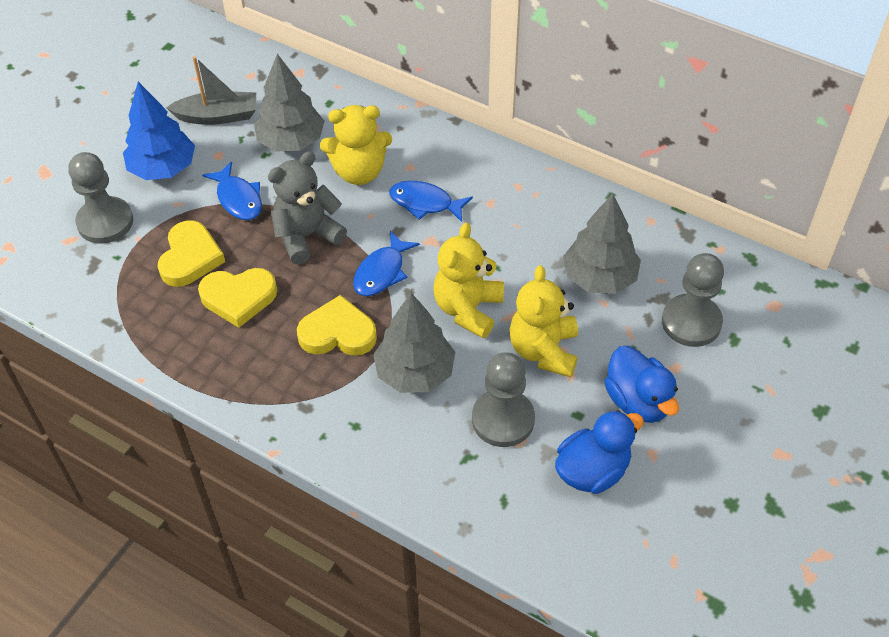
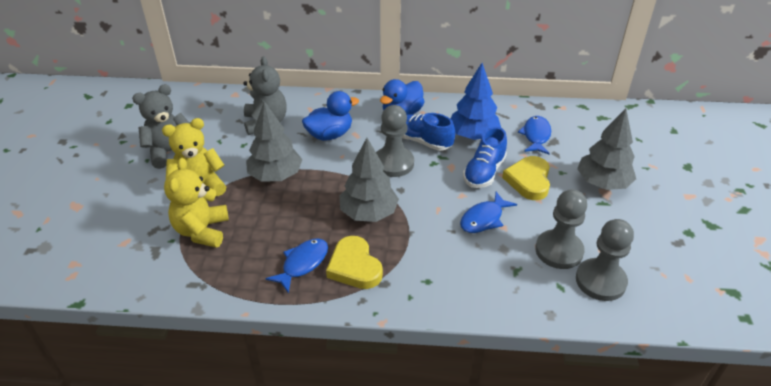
blue shoe: 0 -> 2
grey boat: 1 -> 0
grey teddy bear: 1 -> 2
yellow heart: 3 -> 2
yellow teddy bear: 3 -> 2

